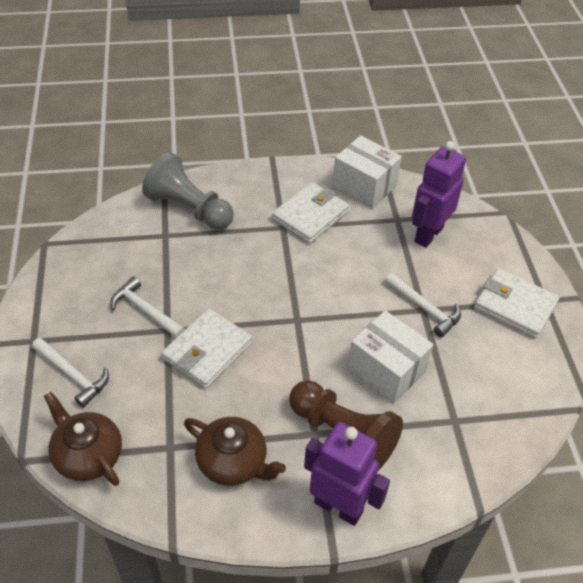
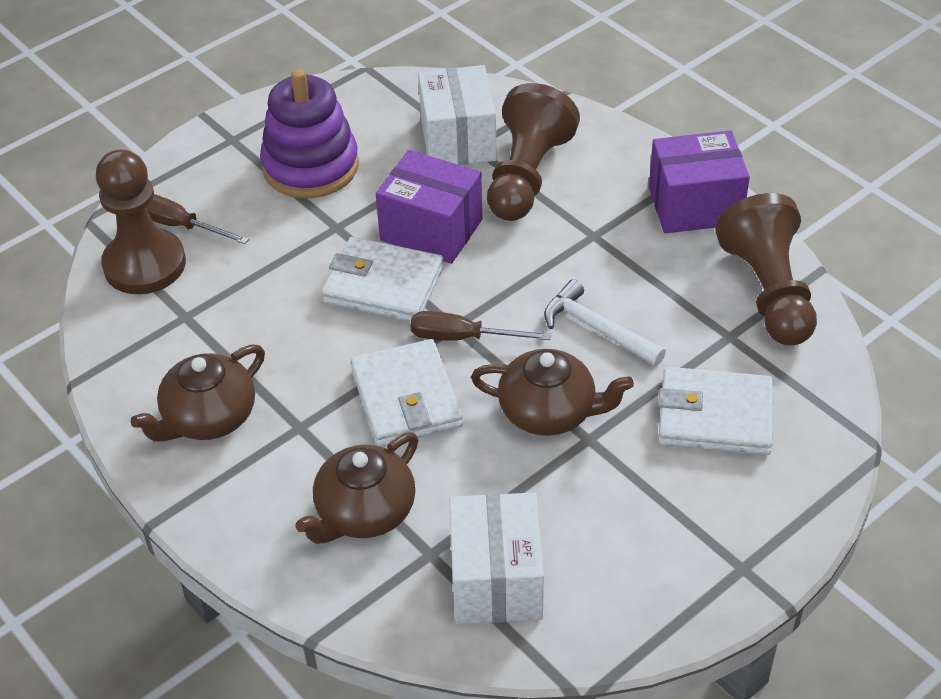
brown pawn: 1 -> 3
brown screwdriver: 0 -> 2
brown teapot: 2 -> 3
grey pawn: 1 -> 0
purple box: 0 -> 2
purple robot: 2 -> 0
purple stacking toy: 0 -> 1
white hammer: 3 -> 1

